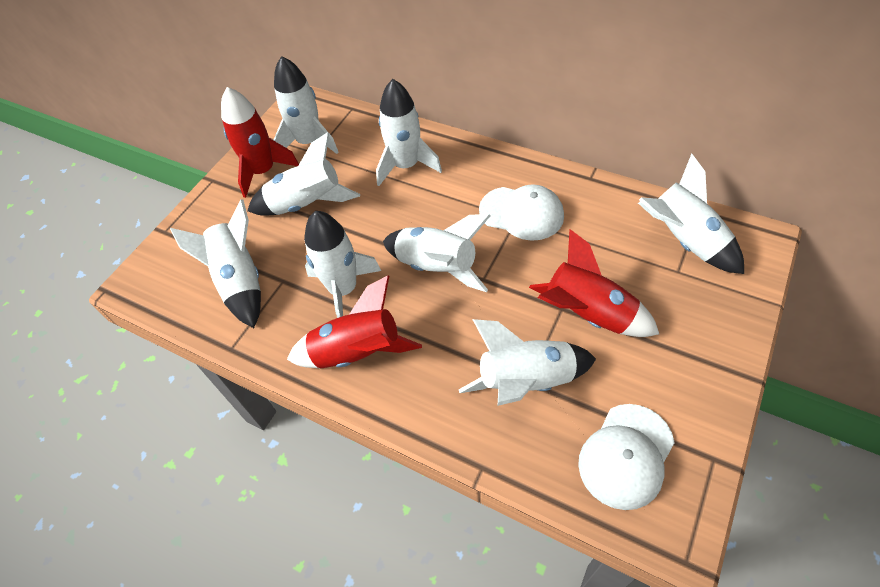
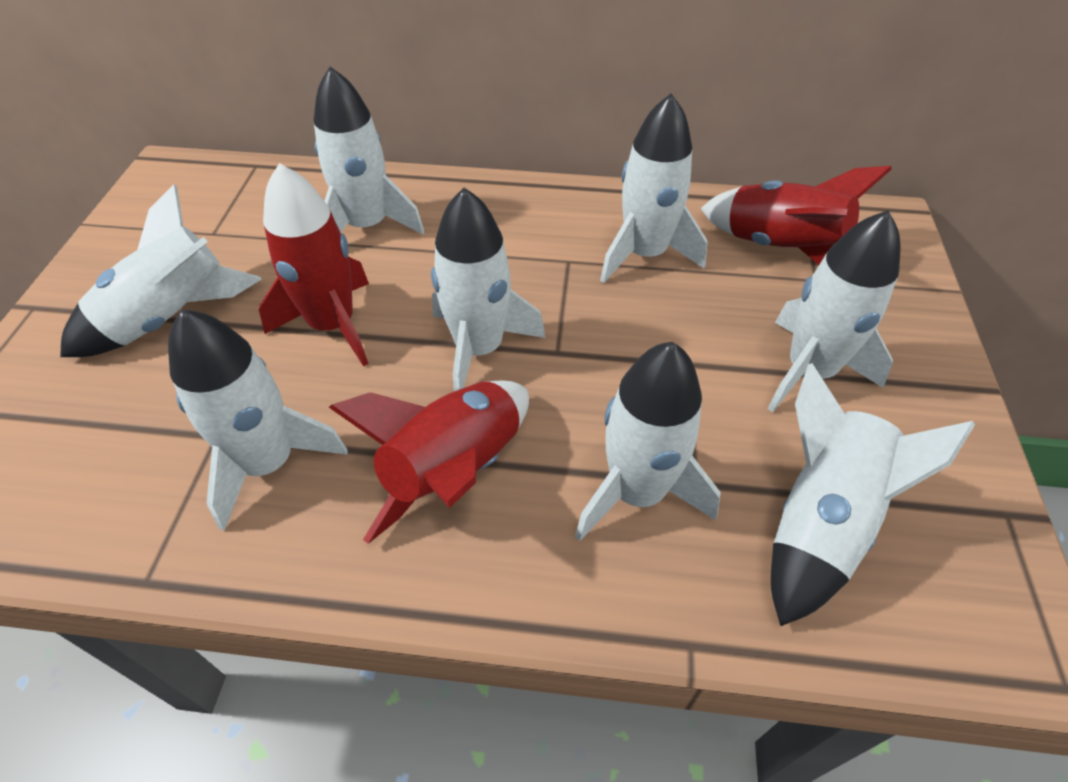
white cap: 2 -> 0

